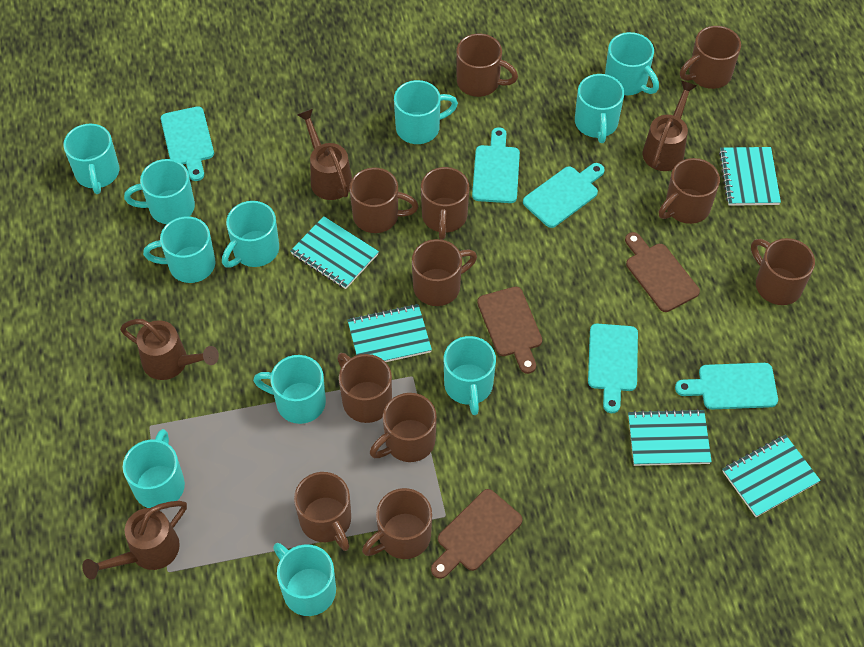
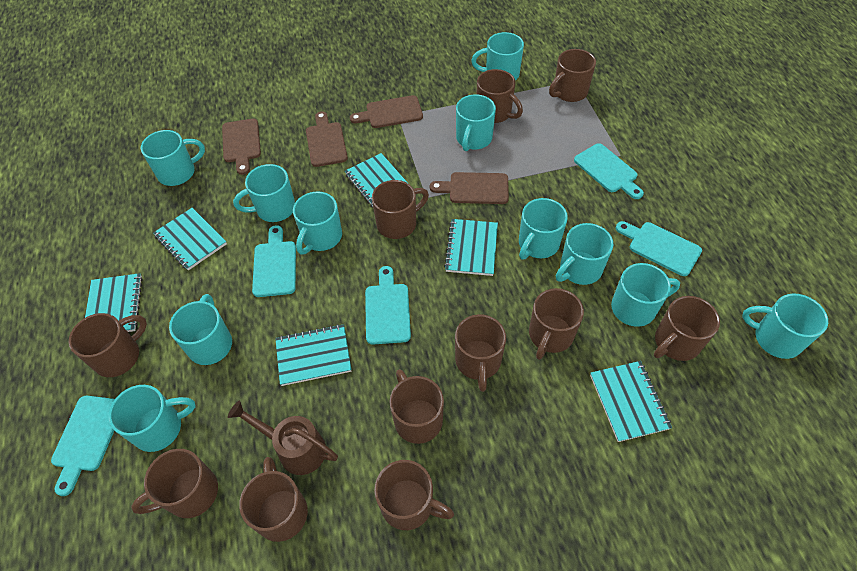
brown cutting board: 3 -> 4
brown watering can: 4 -> 1
turquoise notebook: 5 -> 6

